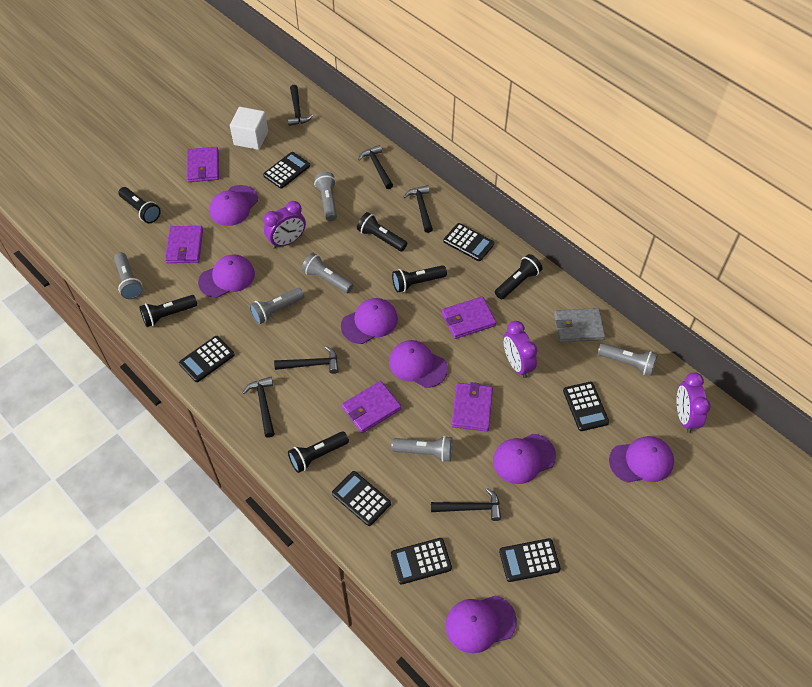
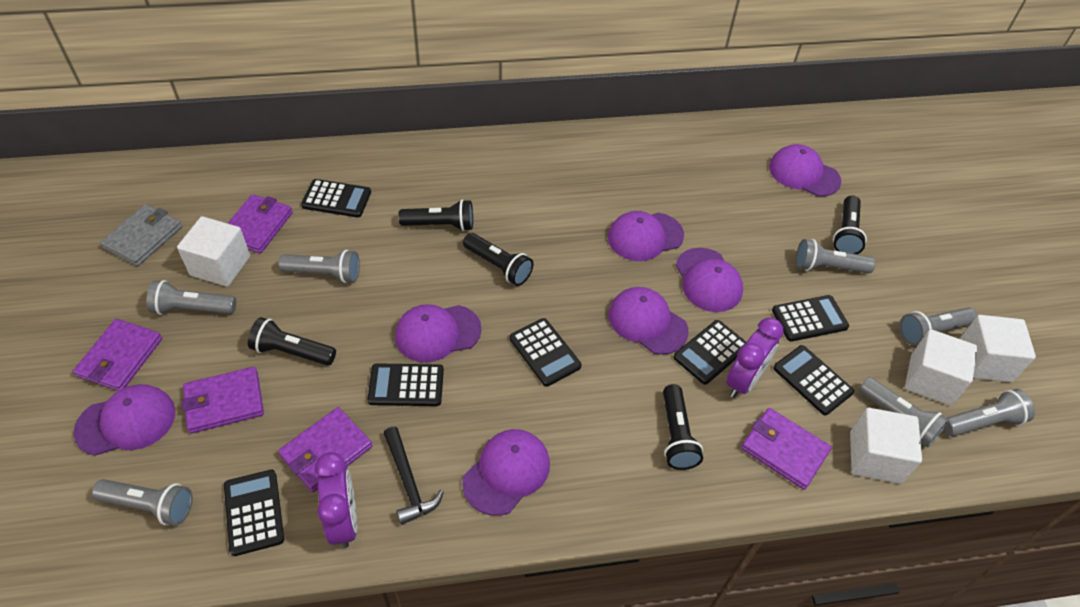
black flashlight: 6 -> 5
black hammer: 6 -> 1
grey flashlight: 6 -> 7
purple clock: 3 -> 2
white cube: 1 -> 4

